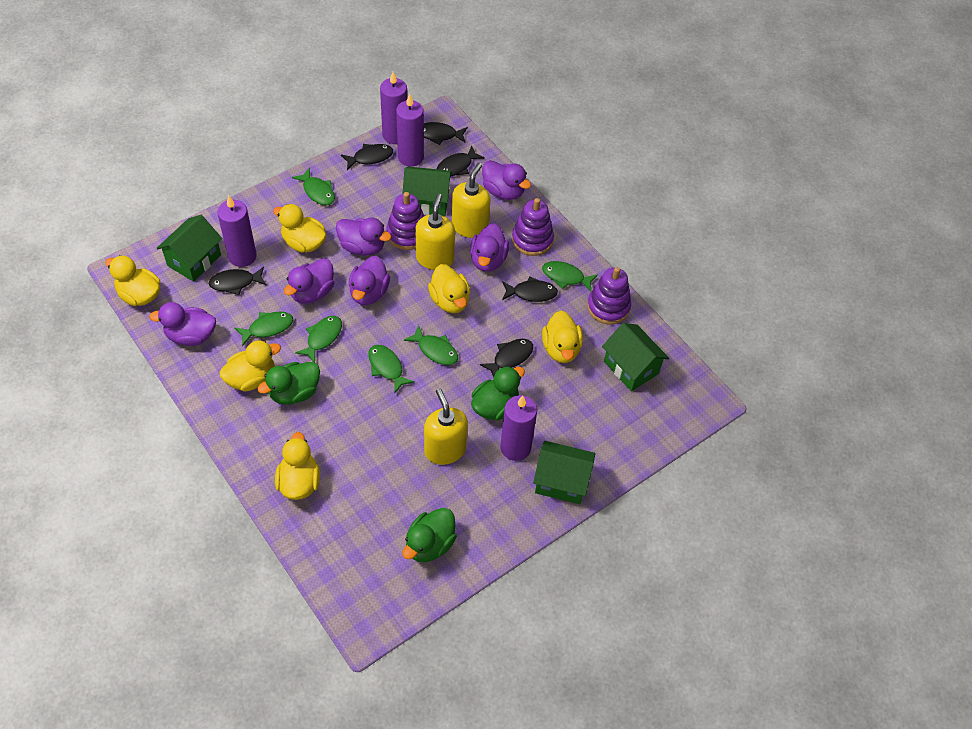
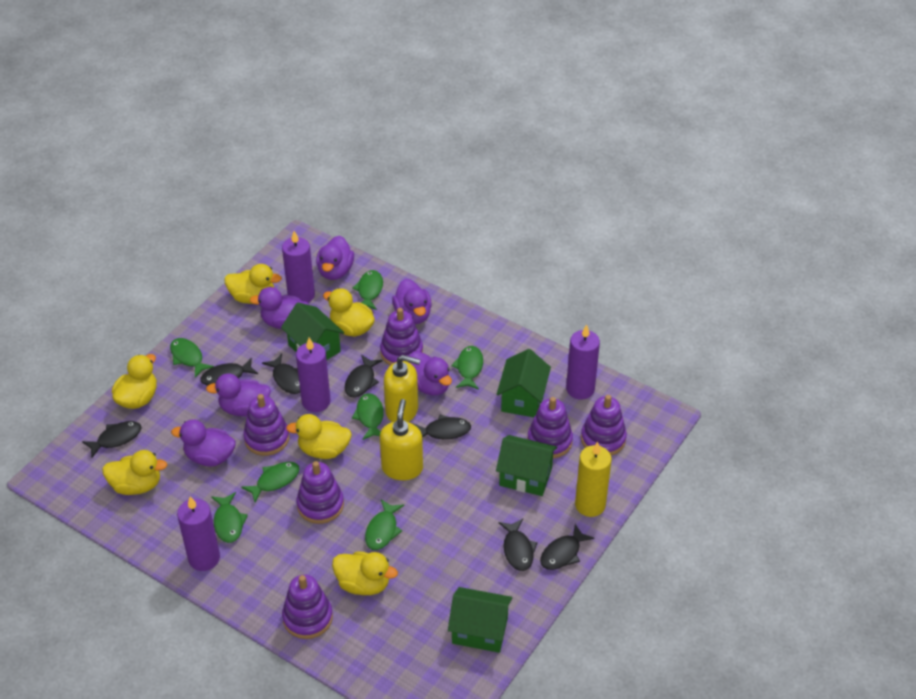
black fish: 6 -> 7
green duck: 3 -> 0
green fish: 6 -> 7
purple stacking toy: 3 -> 6
yellow candle: 0 -> 1
yellow soap dispenser: 3 -> 2

